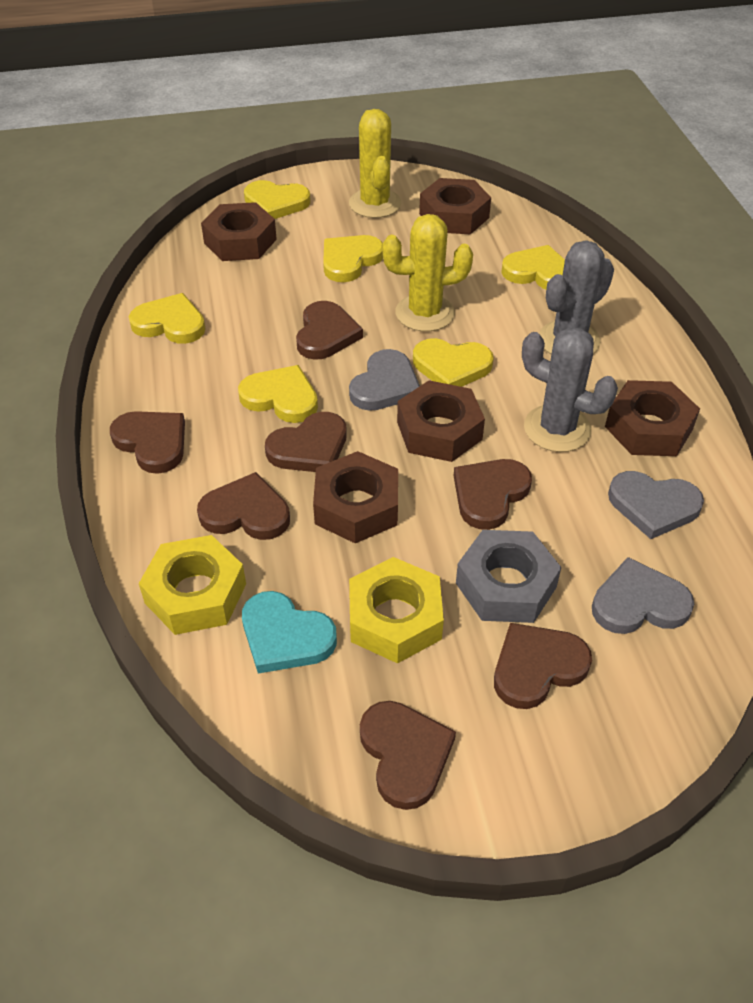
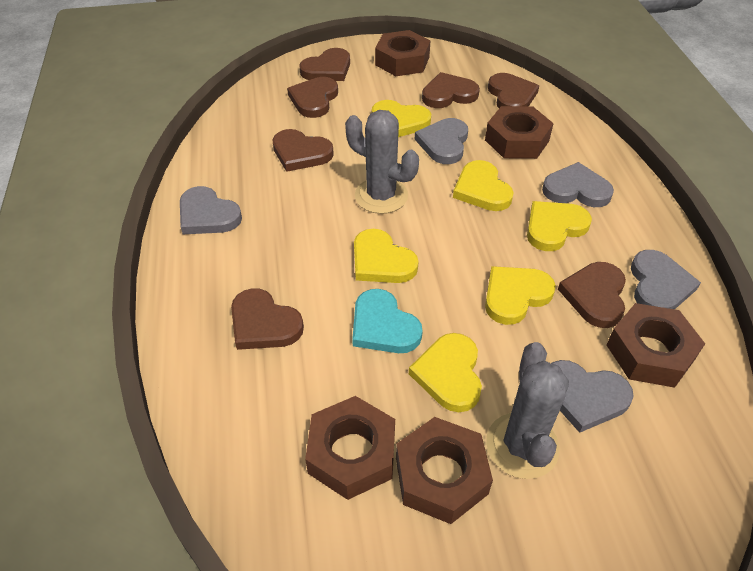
grey heart: 3 -> 5
grey nut: 1 -> 0
yellow cactus: 2 -> 0
yellow nut: 2 -> 0

